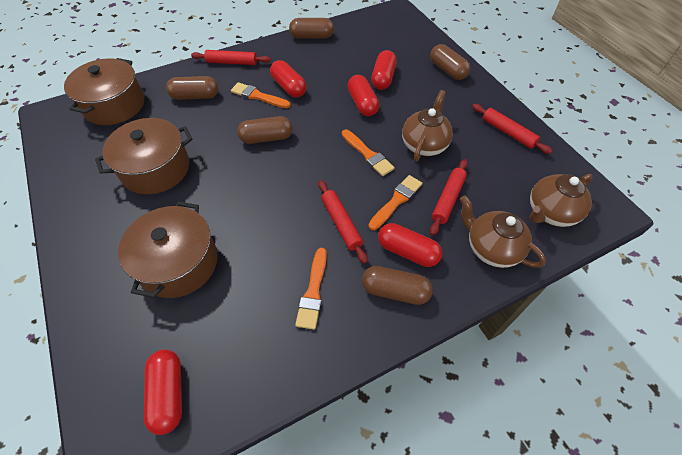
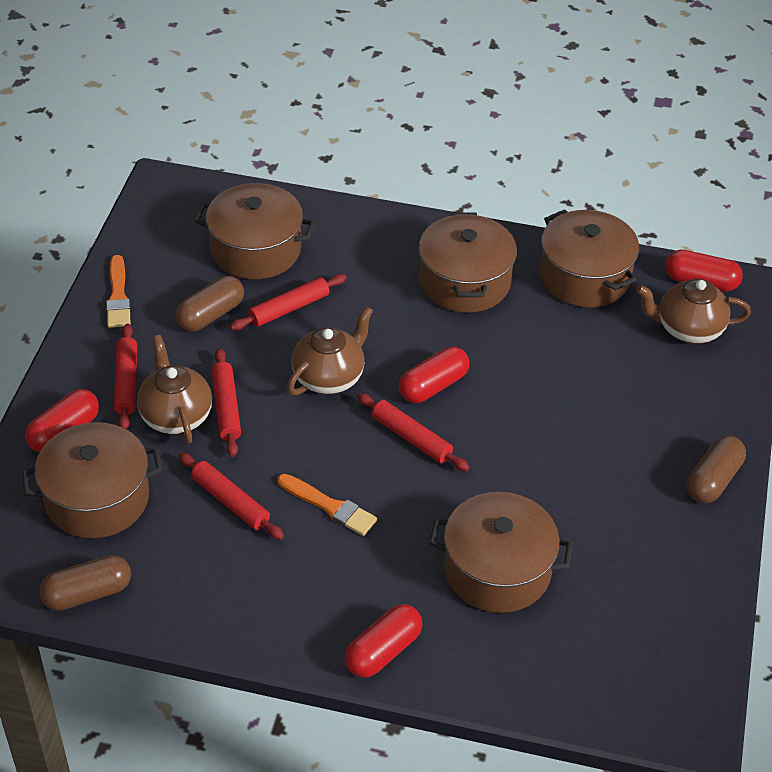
brown capsule: 5 -> 3
brown pot: 3 -> 5
orange brush: 4 -> 2
red capsule: 5 -> 4
red rolling pin: 4 -> 5

